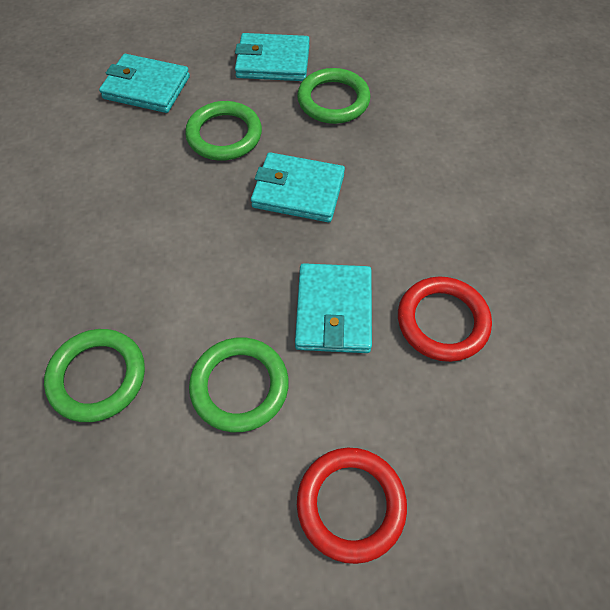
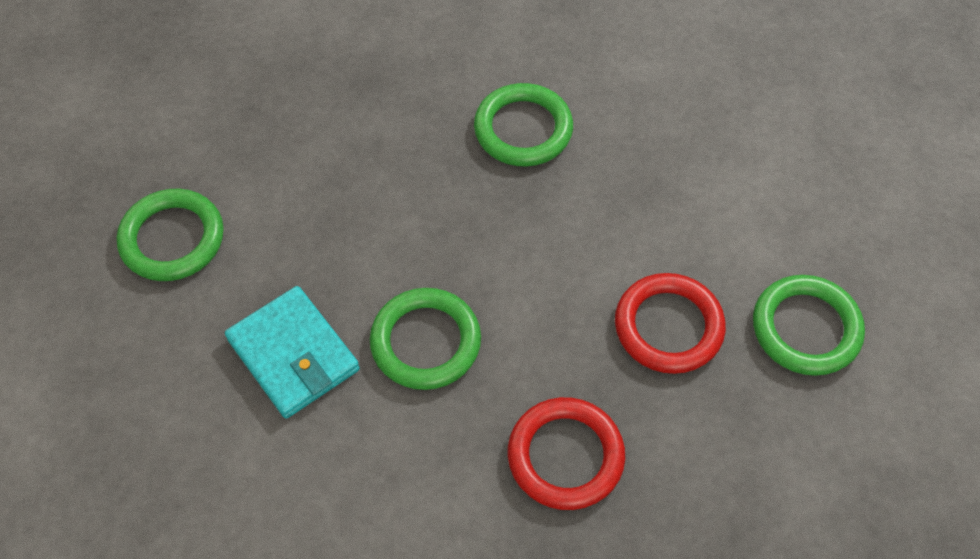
turquoise wallet: 4 -> 1

